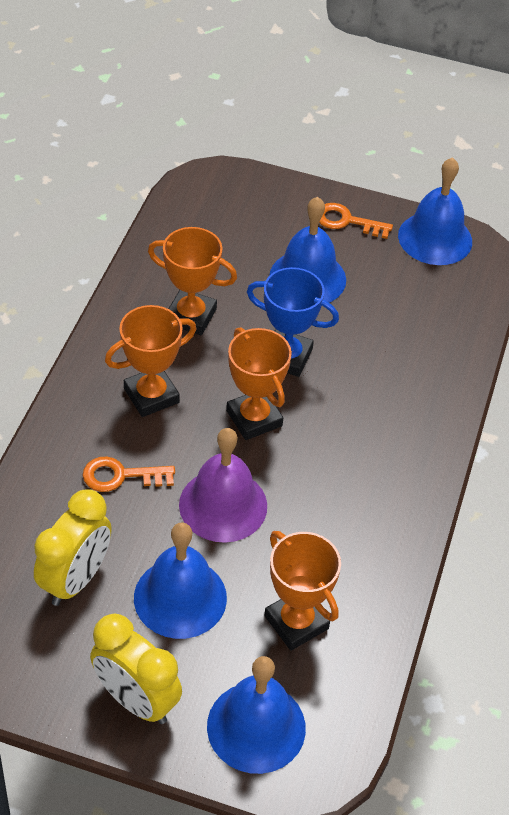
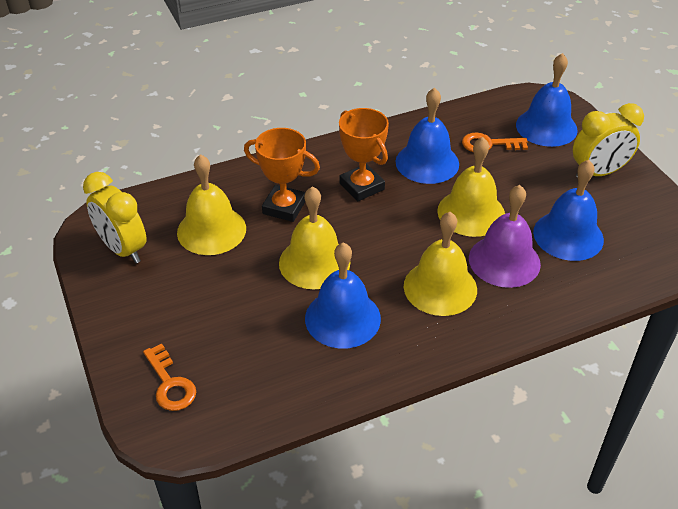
blue trophy: 1 -> 0
orange trophy: 4 -> 2
yellow bell: 0 -> 4

